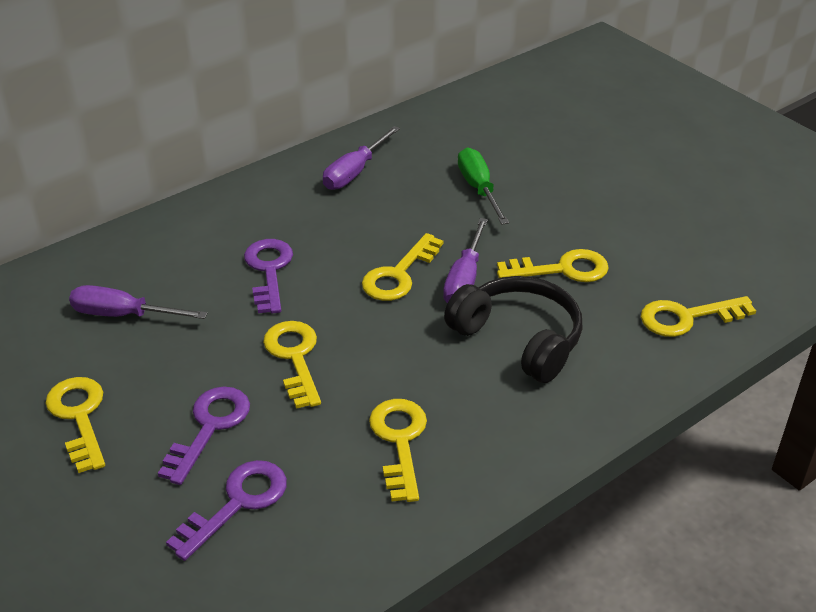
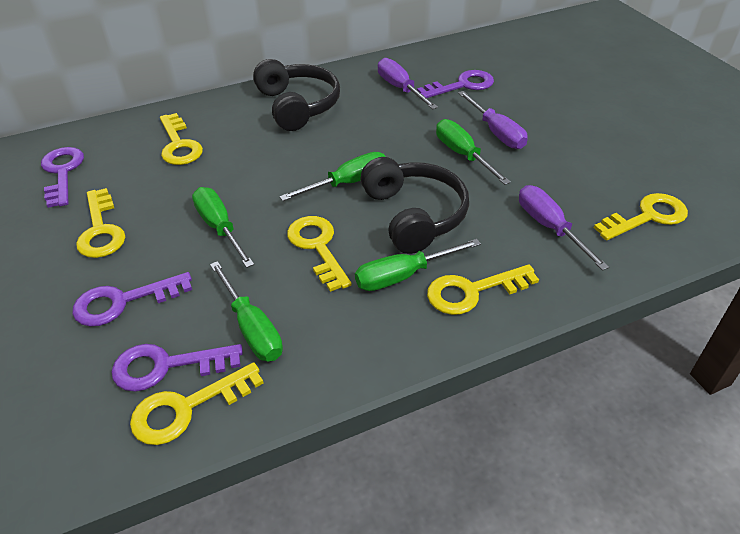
black headphones: 1 -> 2
green screwdriver: 1 -> 5
purple key: 3 -> 4

